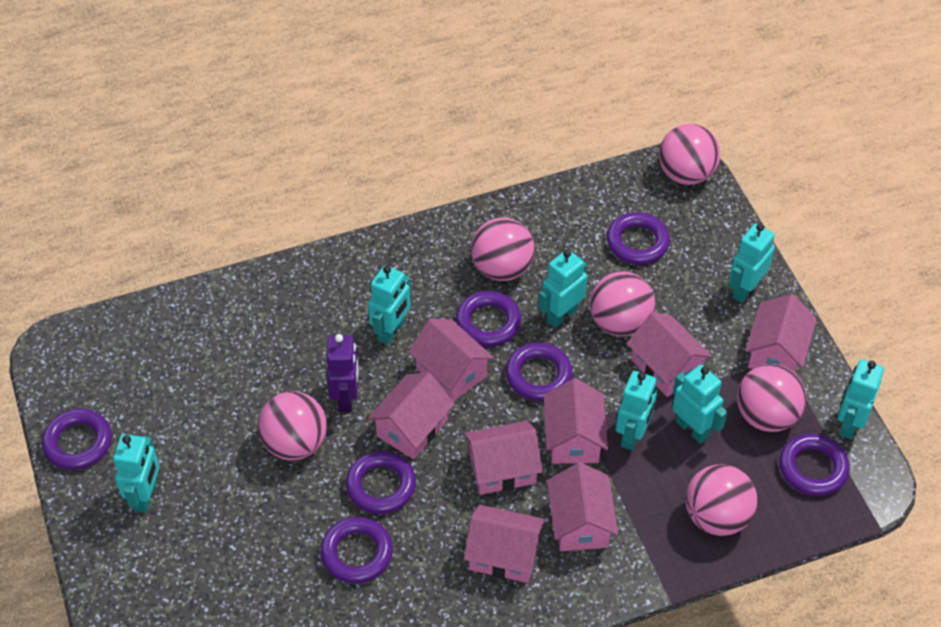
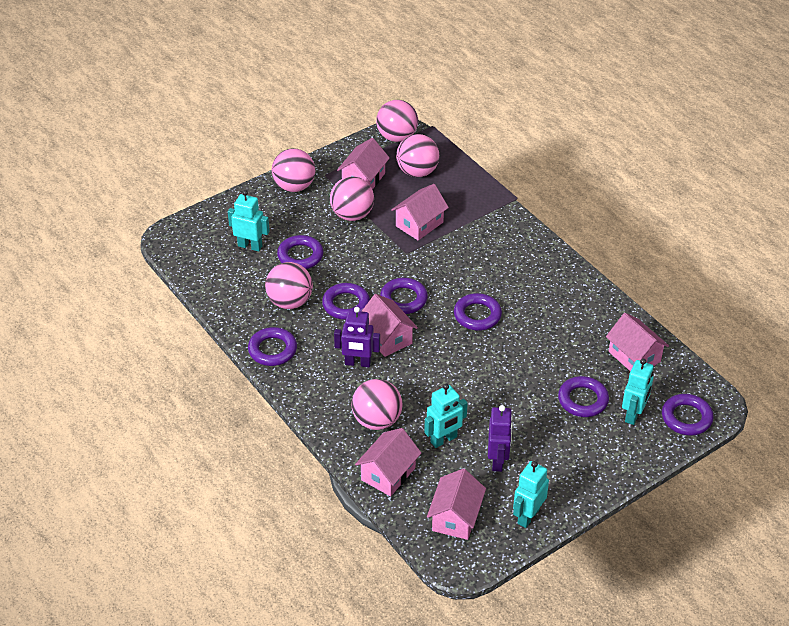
pink house: 8 -> 6
purple robot: 1 -> 2
turquoise robot: 7 -> 4

